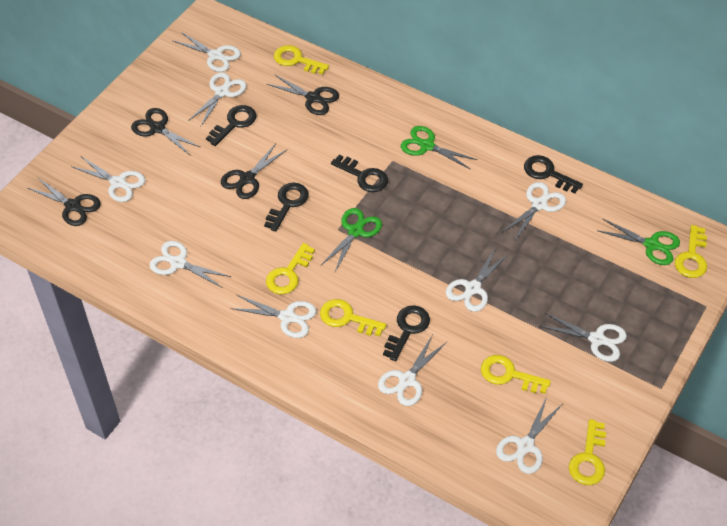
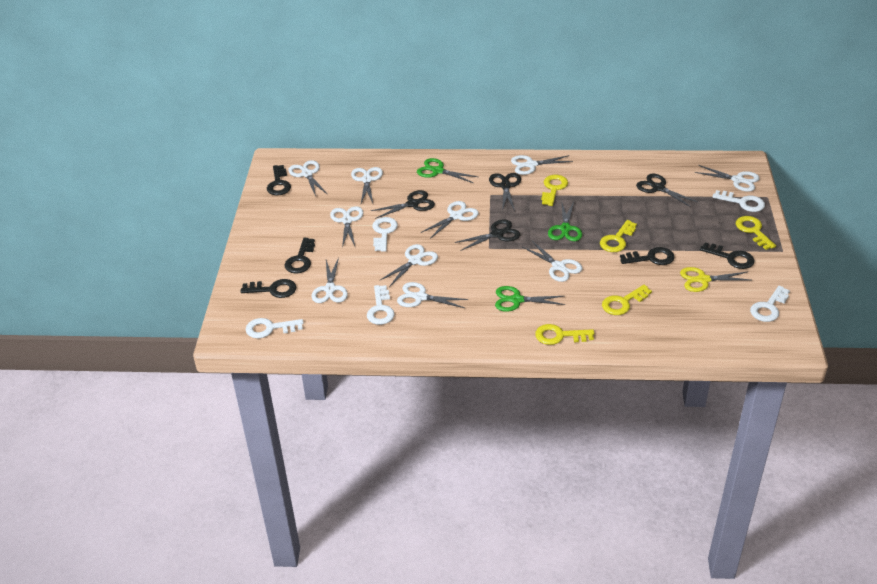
white key: 0 -> 5
yellow key: 6 -> 5
yellow scissors: 0 -> 1

